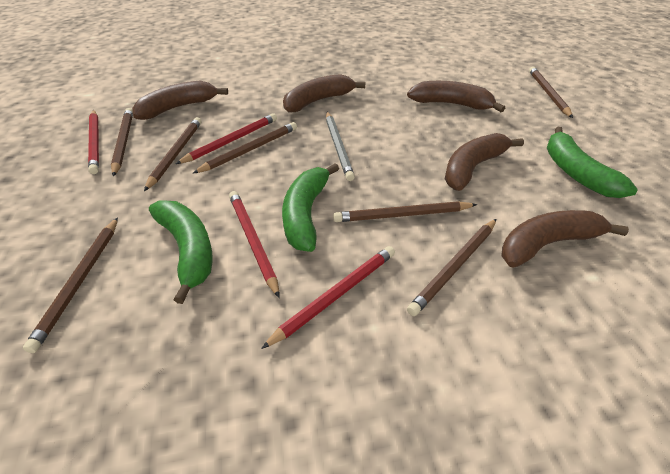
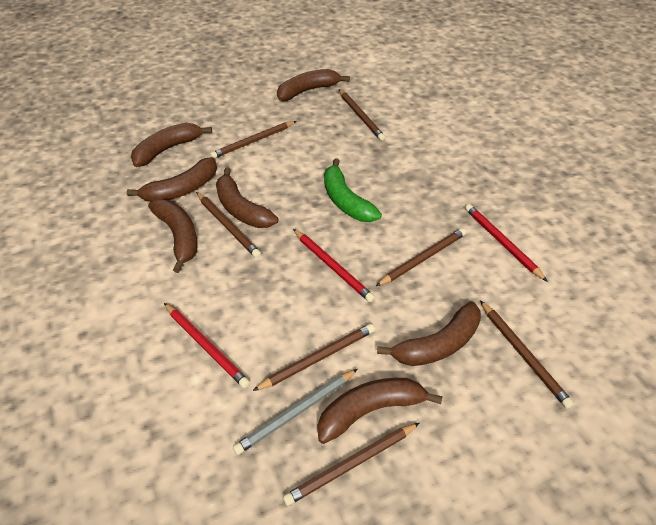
brown banana: 5 -> 7
green banana: 3 -> 1
red pencil: 4 -> 3

